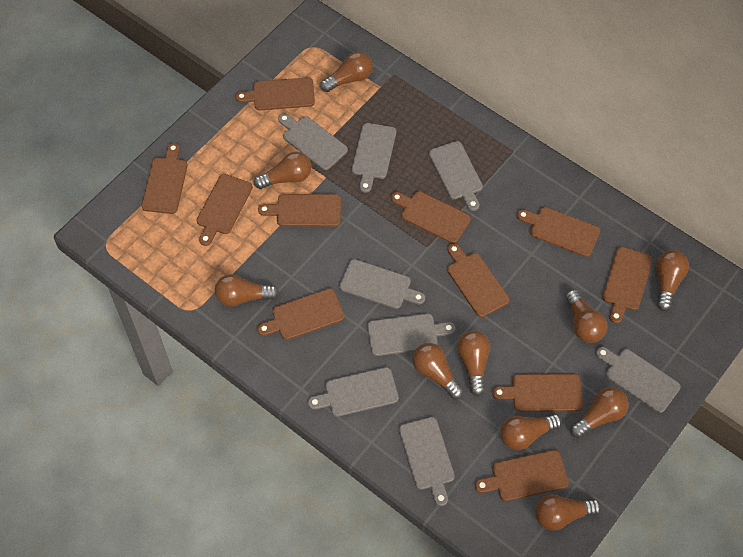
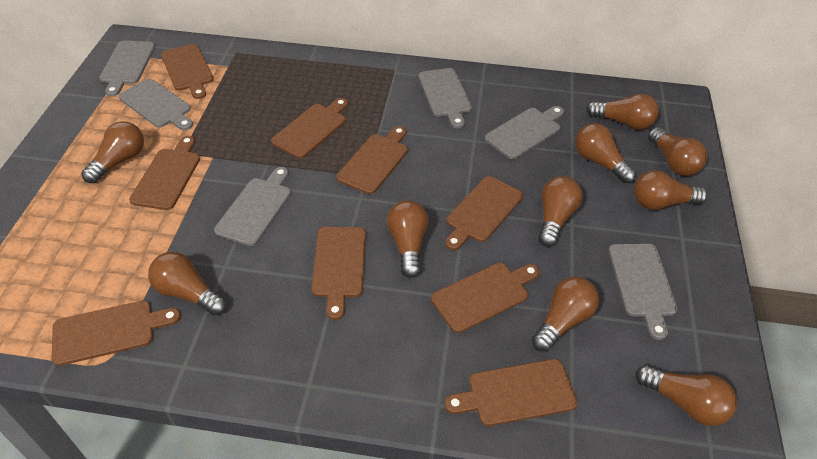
brown cutting board: 11 -> 9
grey cutting board: 8 -> 6

